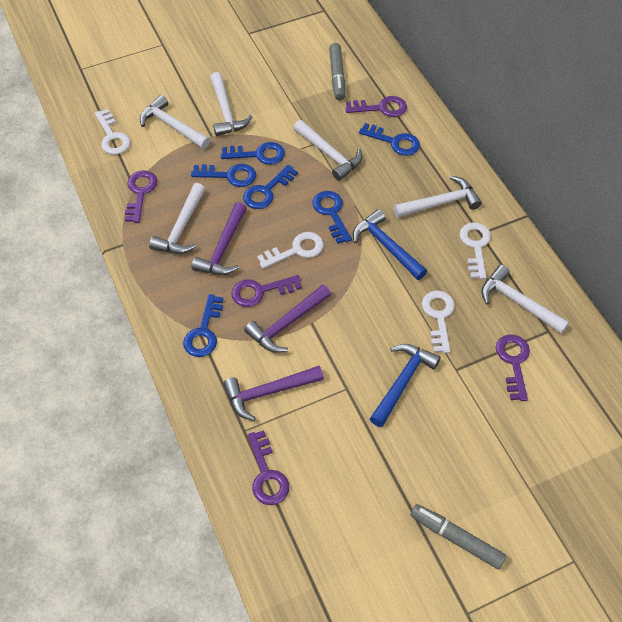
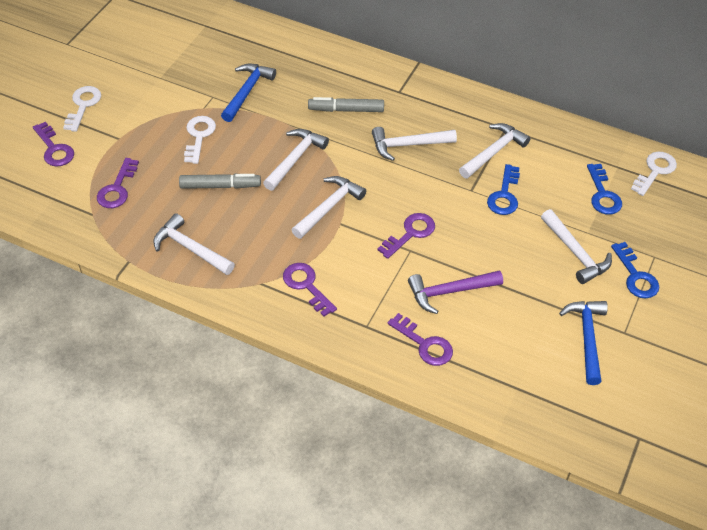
blue key: 6 -> 3
purple hammer: 3 -> 1
white key: 4 -> 3

